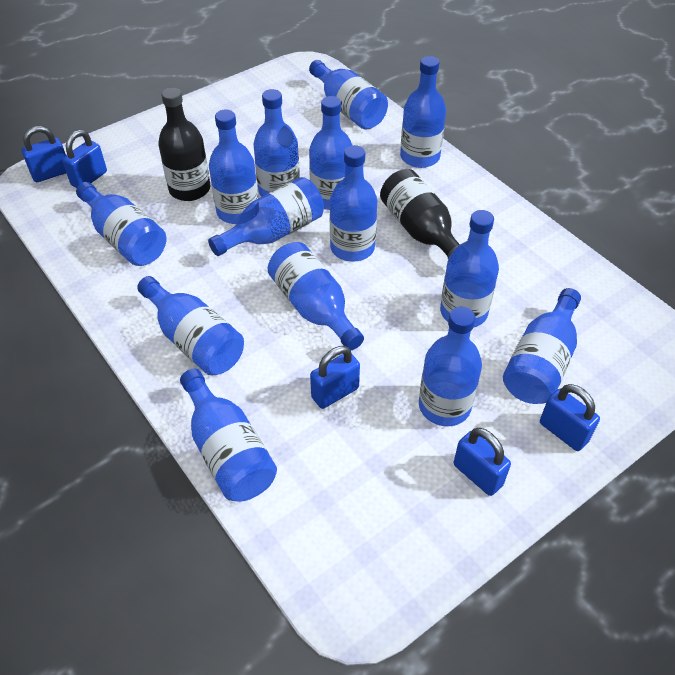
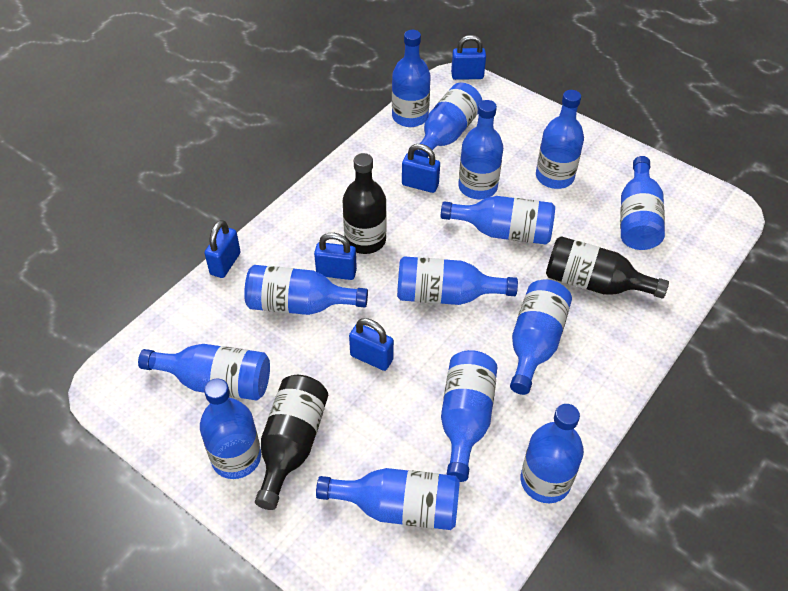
black bottle: 2 -> 3

